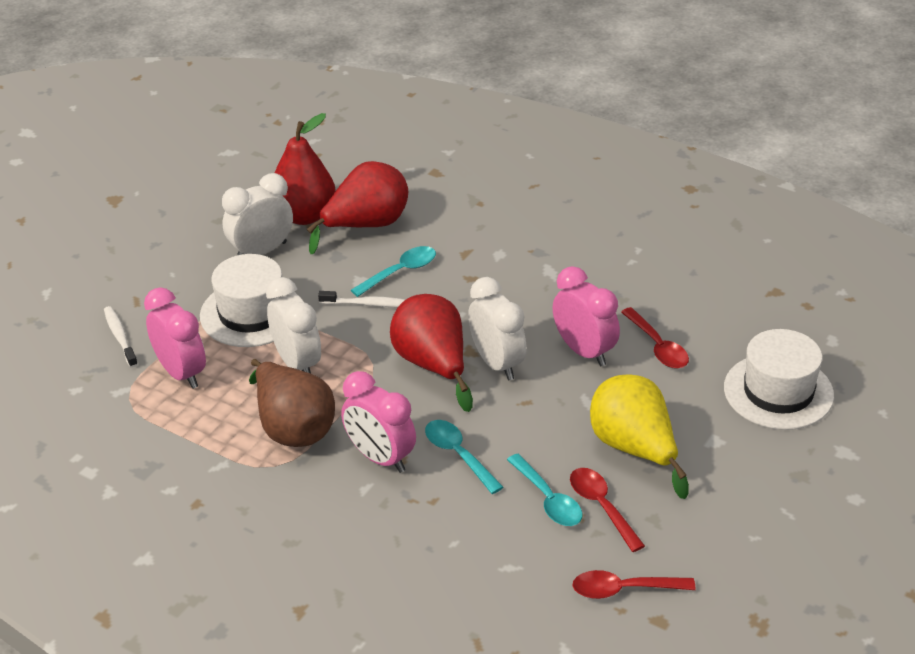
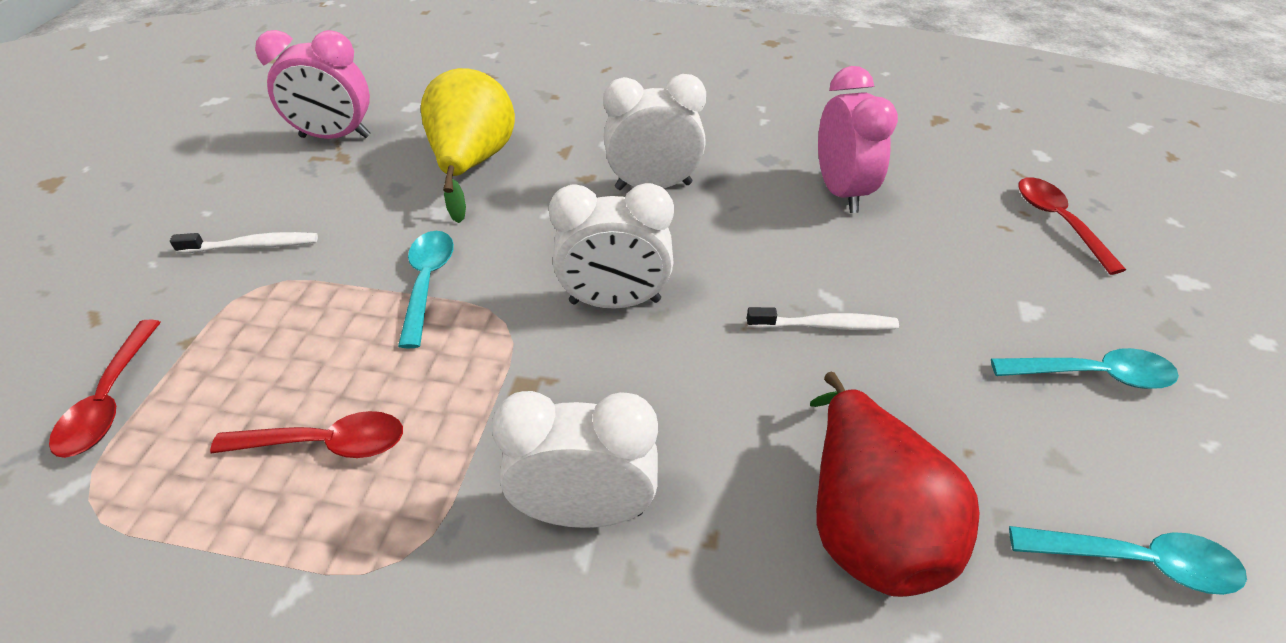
brown pear: 1 -> 0
pink clock: 3 -> 2
red pear: 3 -> 1
white hat: 2 -> 0

